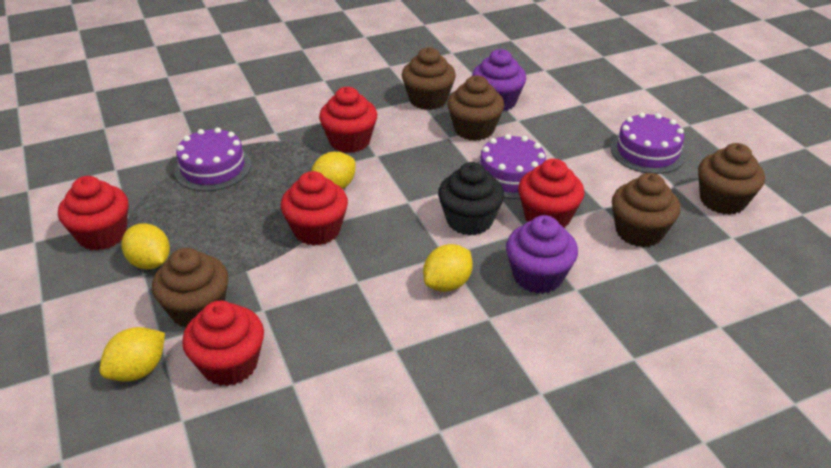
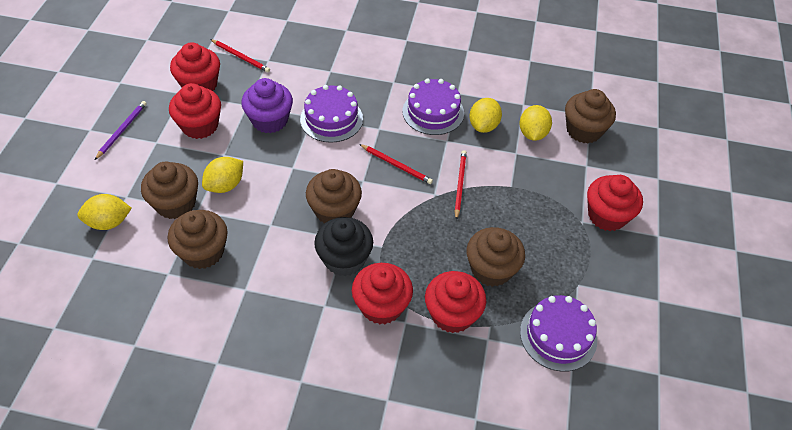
purple cupcake: 2 -> 1
purple pencil: 0 -> 1
red pencil: 0 -> 3

